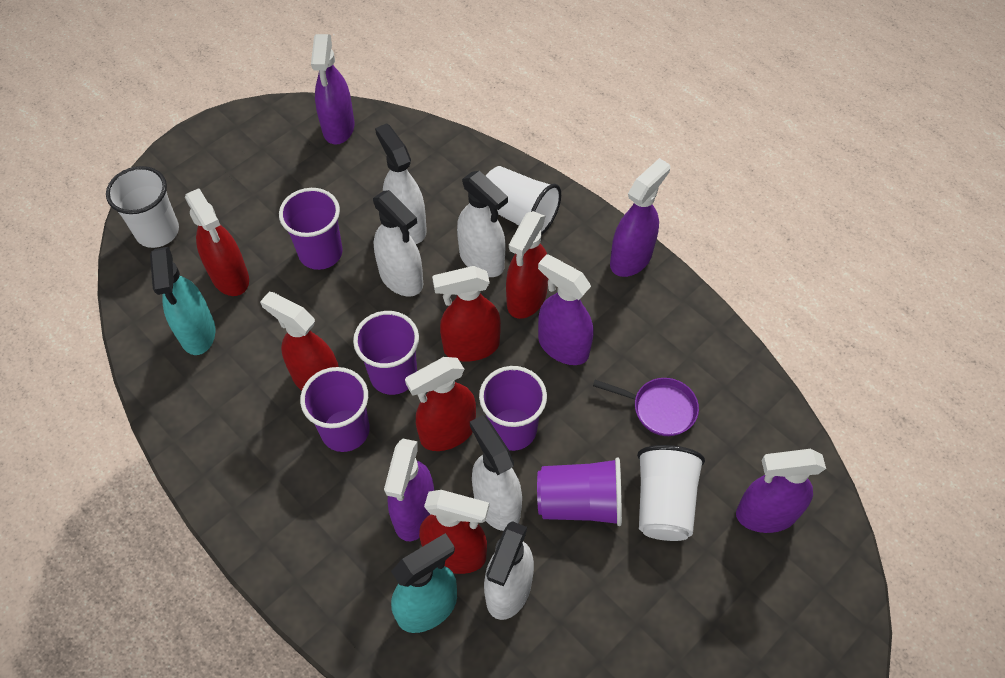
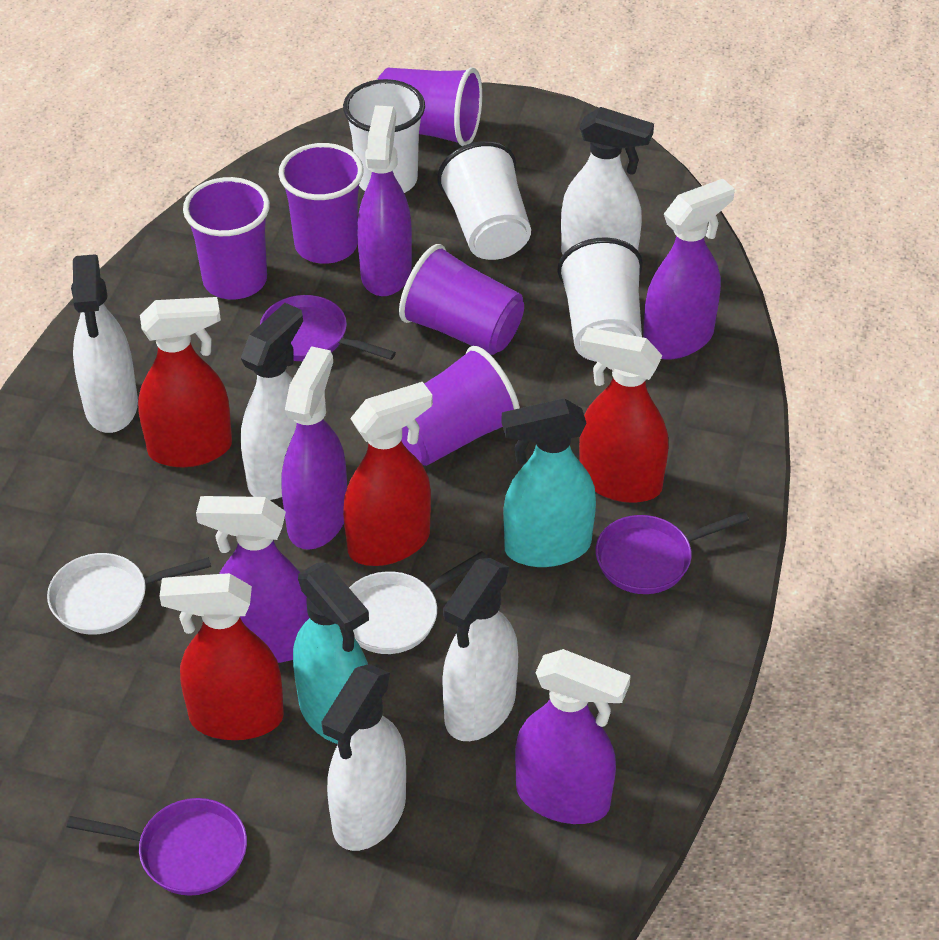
purple pan: 1 -> 3
red spray bottle: 6 -> 4
white pan: 0 -> 2

